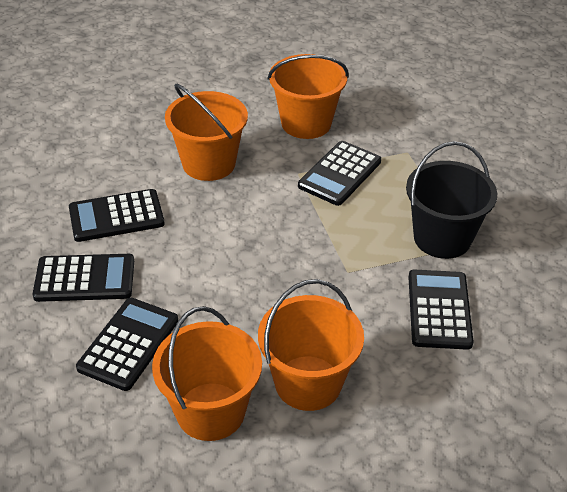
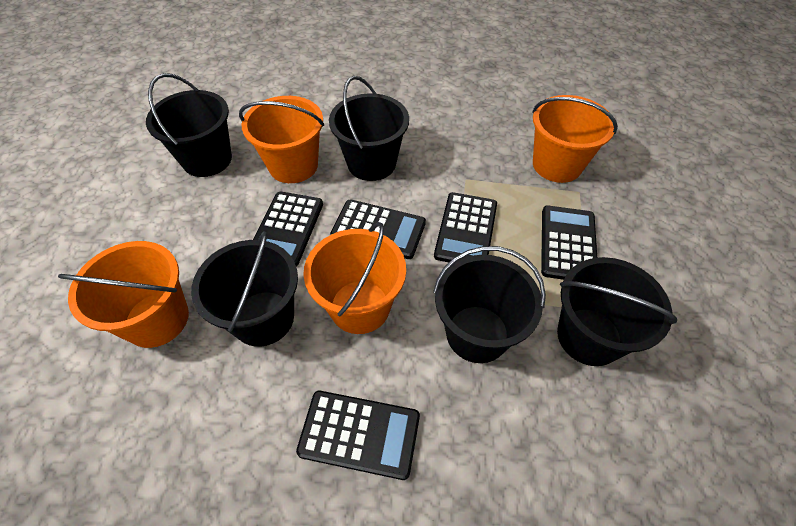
black bucket: 1 -> 5

